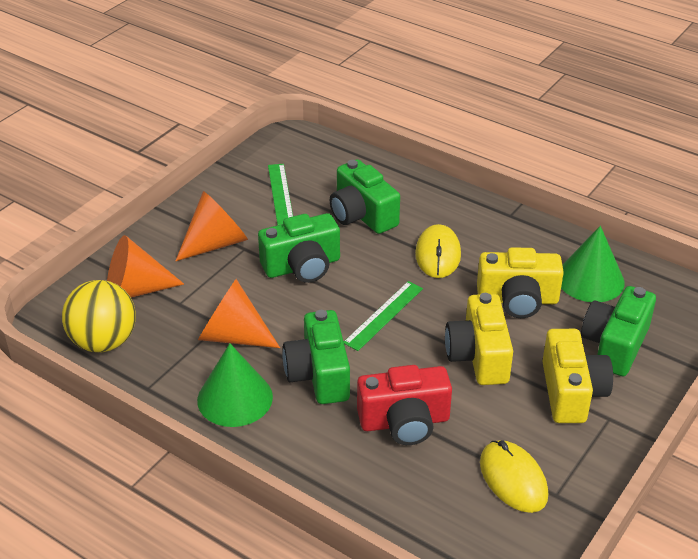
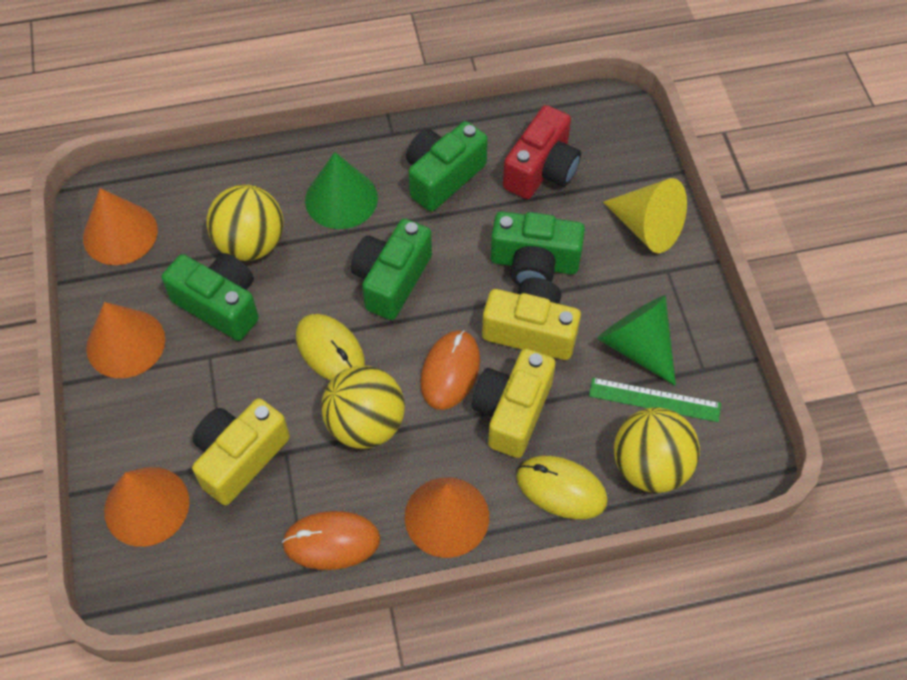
green ruler: 2 -> 1
orange cone: 3 -> 4
orange mouse: 0 -> 2
yellow ball: 1 -> 3
yellow cone: 0 -> 1

